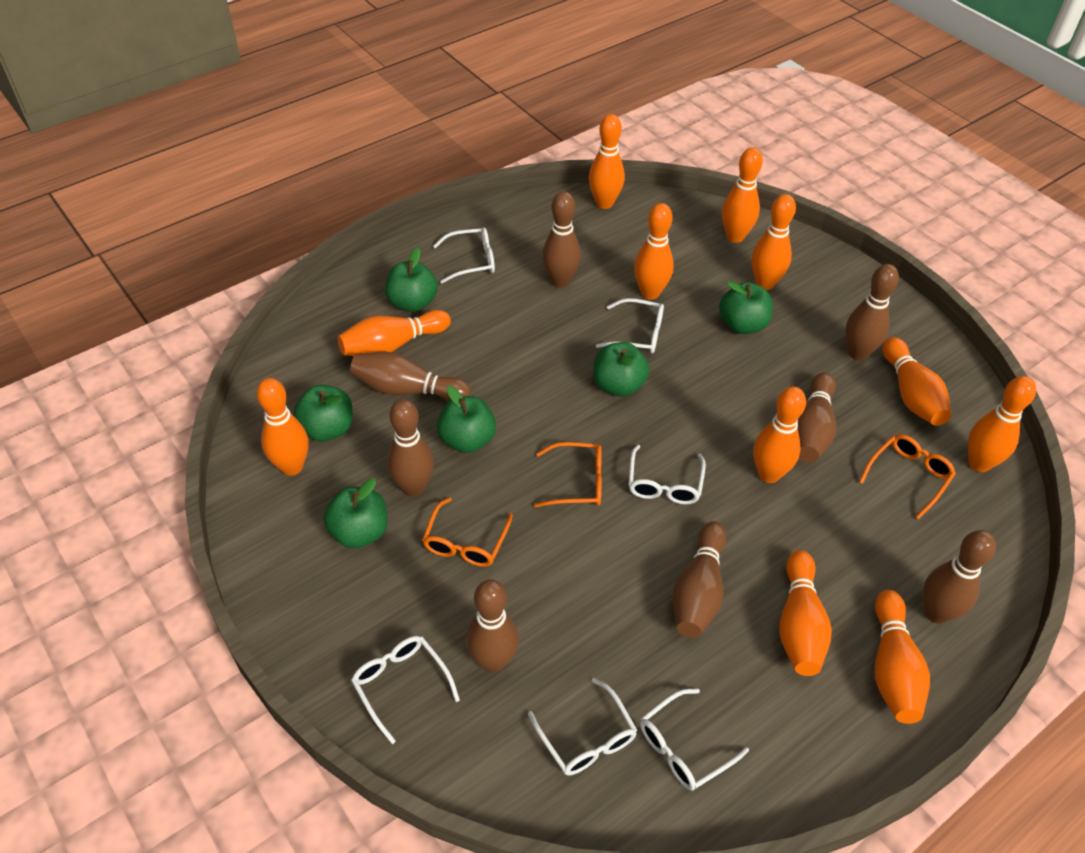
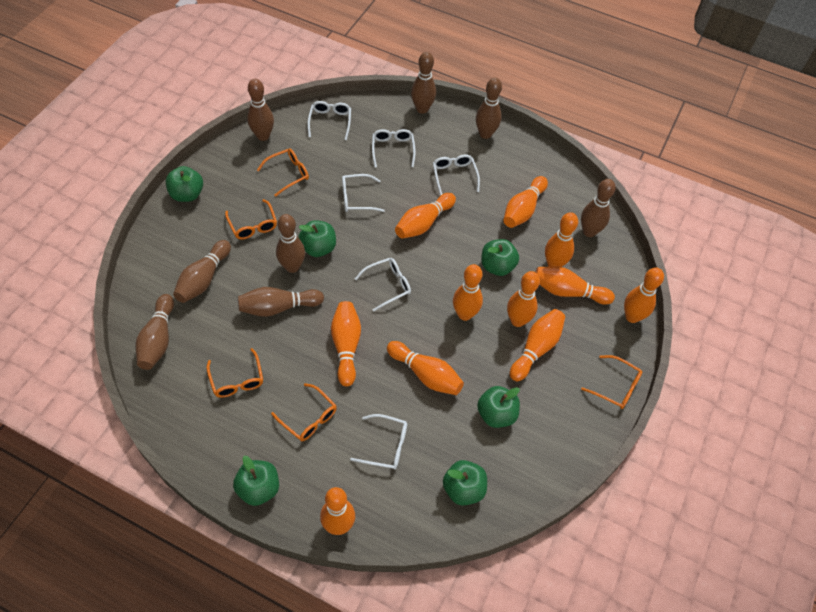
orange glasses: 3 -> 5

